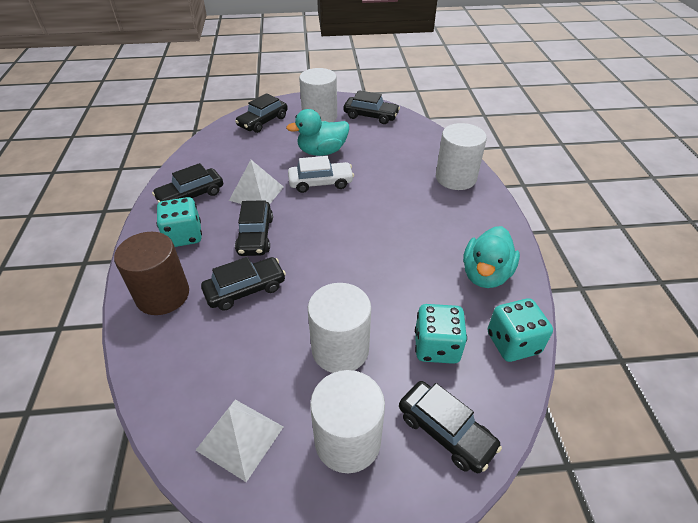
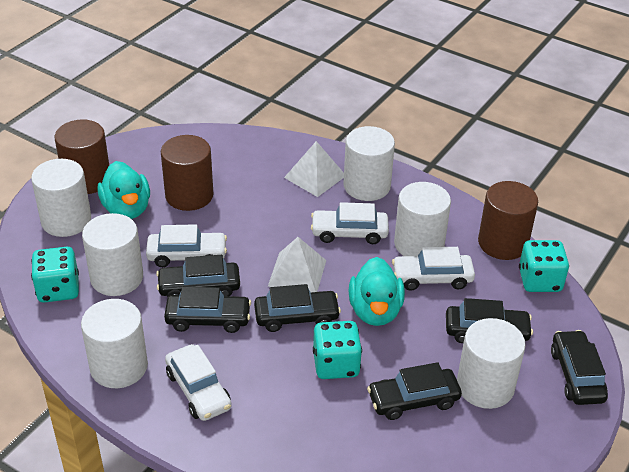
brown cylinder: 1 -> 3
white car: 1 -> 4
white cylinder: 4 -> 6

